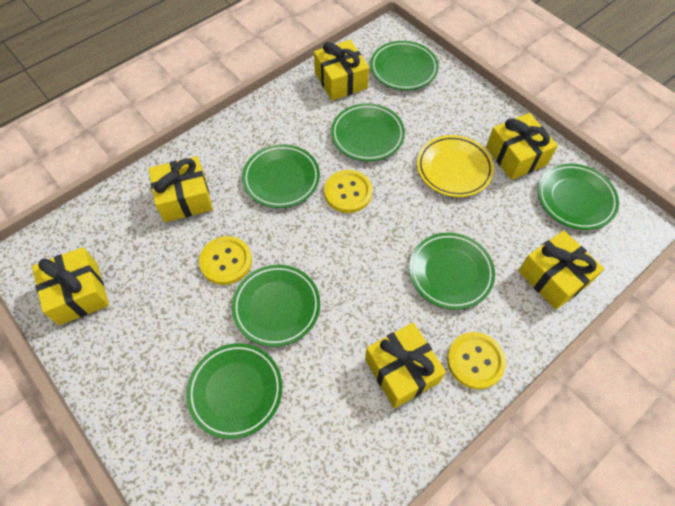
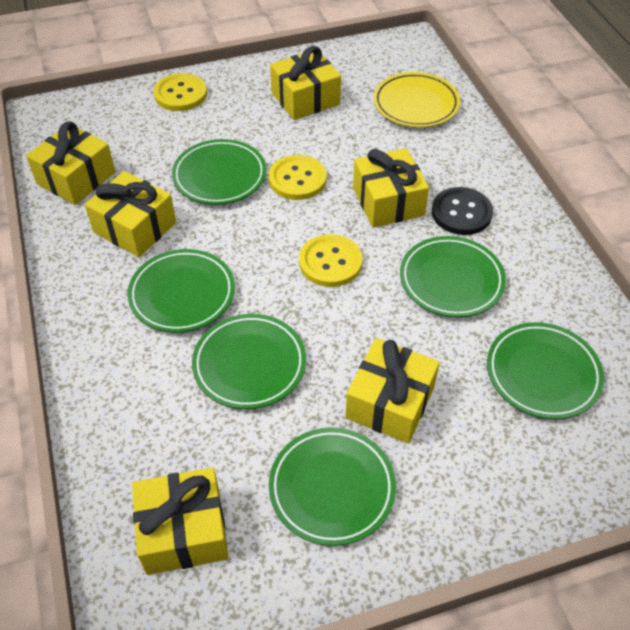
black button: 0 -> 1
green plate: 7 -> 6

